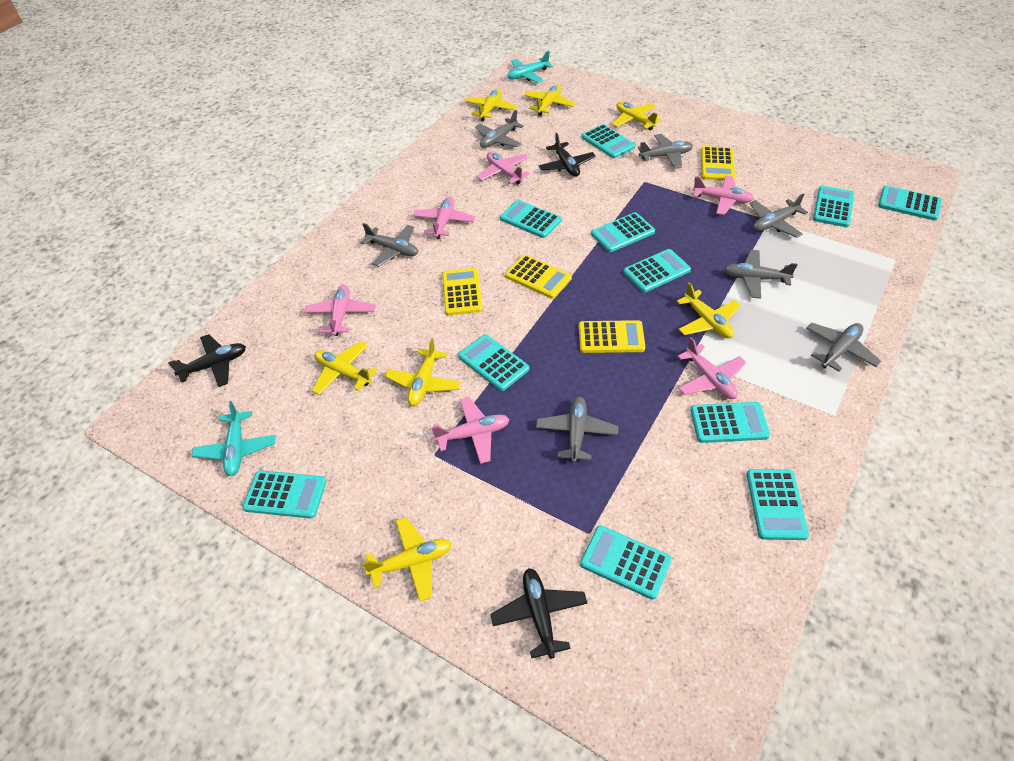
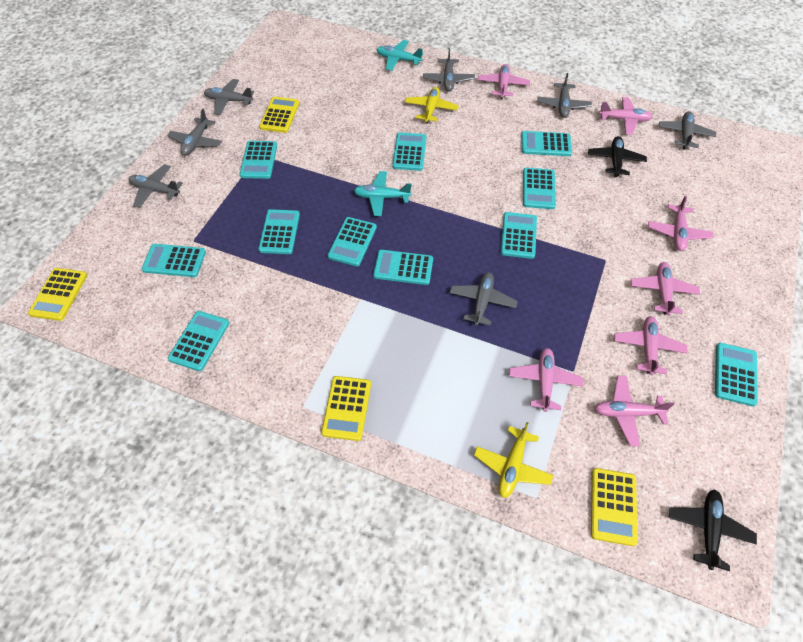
black plane: 3 -> 2
pink plane: 6 -> 7
yellow plane: 7 -> 2

